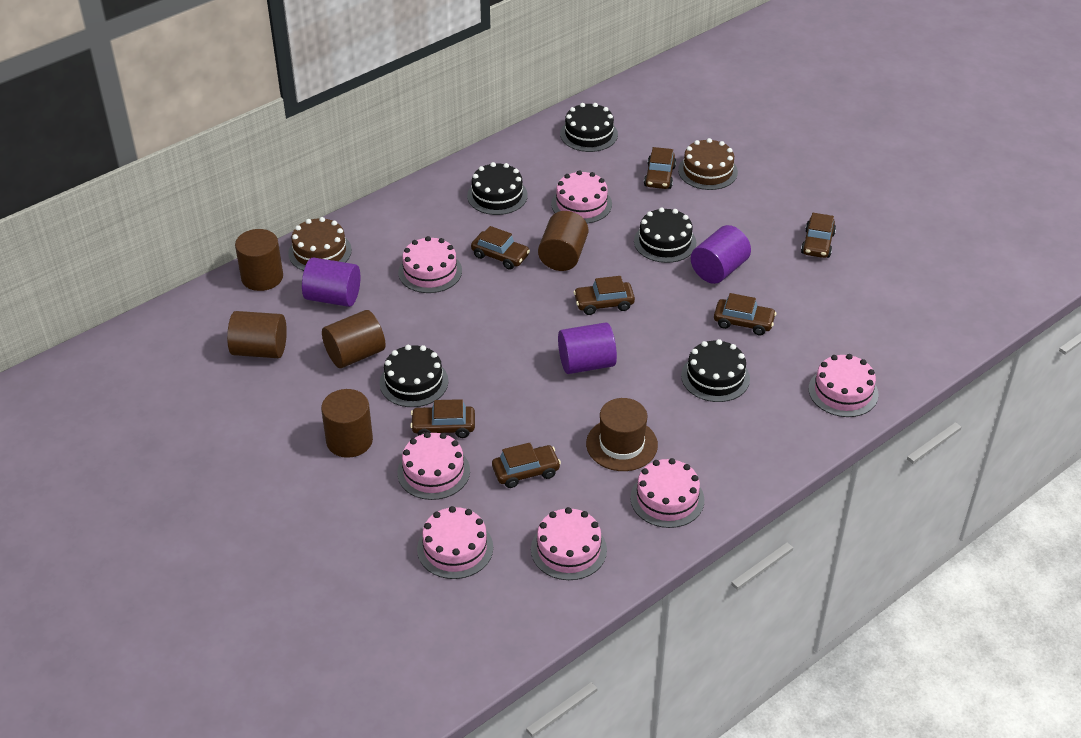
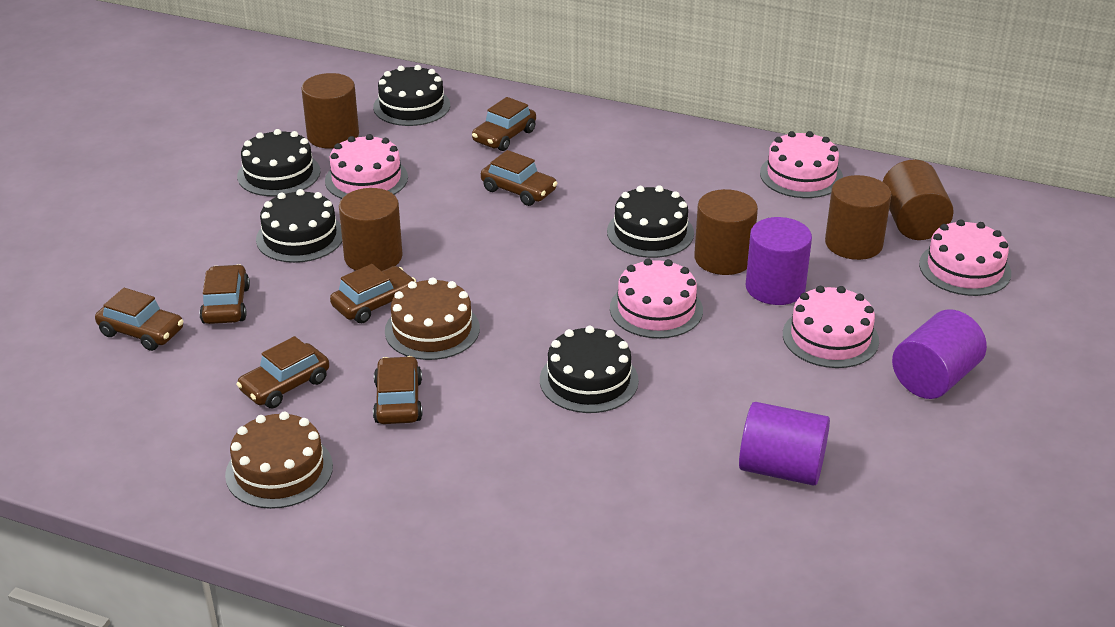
brown hat: 1 -> 0
pink cake: 7 -> 5

